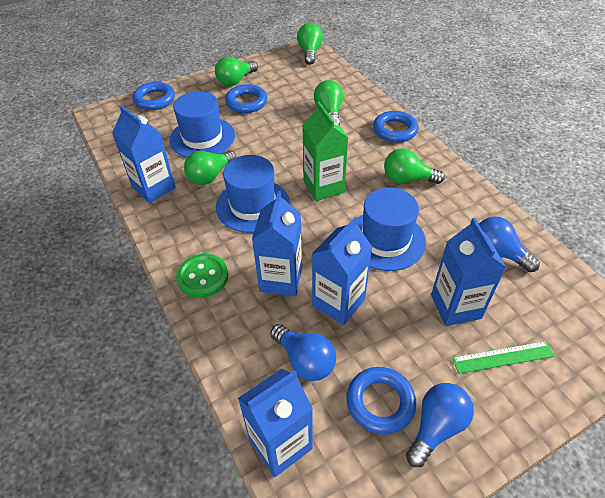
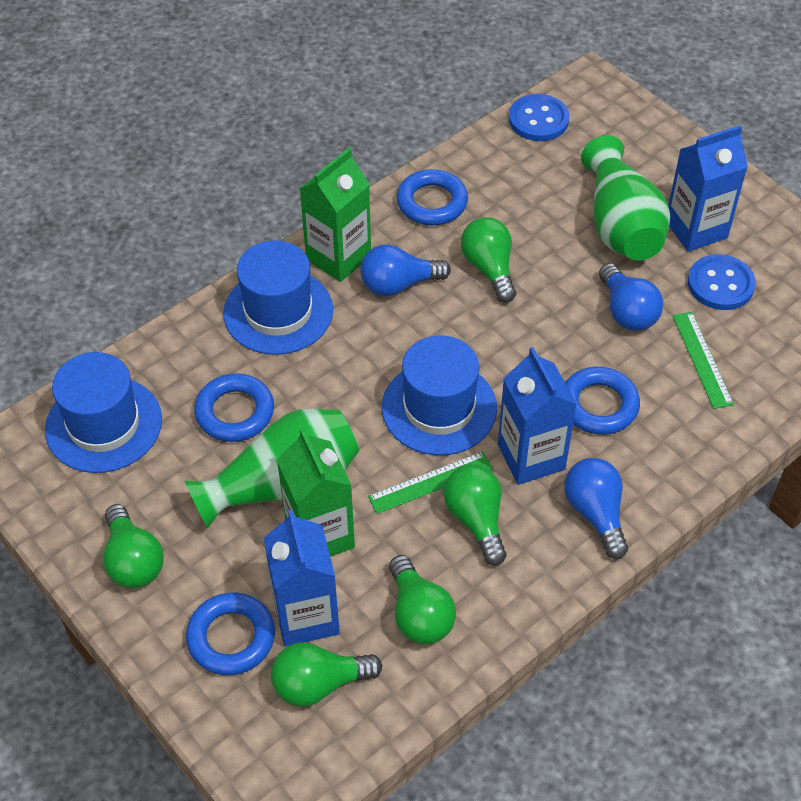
blue button: 0 -> 2
blue carton: 5 -> 3
green button: 1 -> 0
green carton: 1 -> 2
green ruler: 1 -> 2
green vase: 0 -> 2

